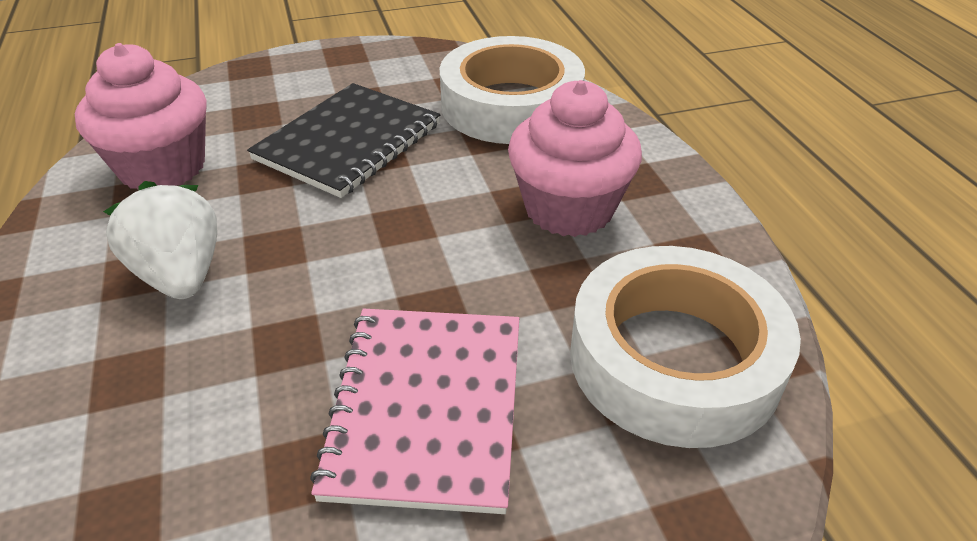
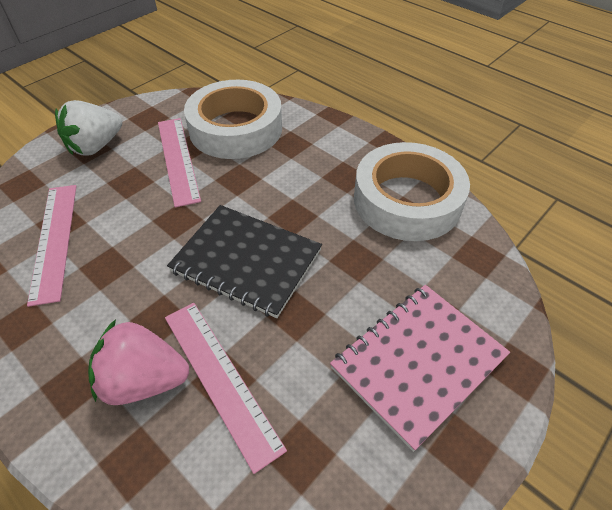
pink cupcake: 2 -> 0
pink ruler: 0 -> 3
pink strawberry: 0 -> 1

